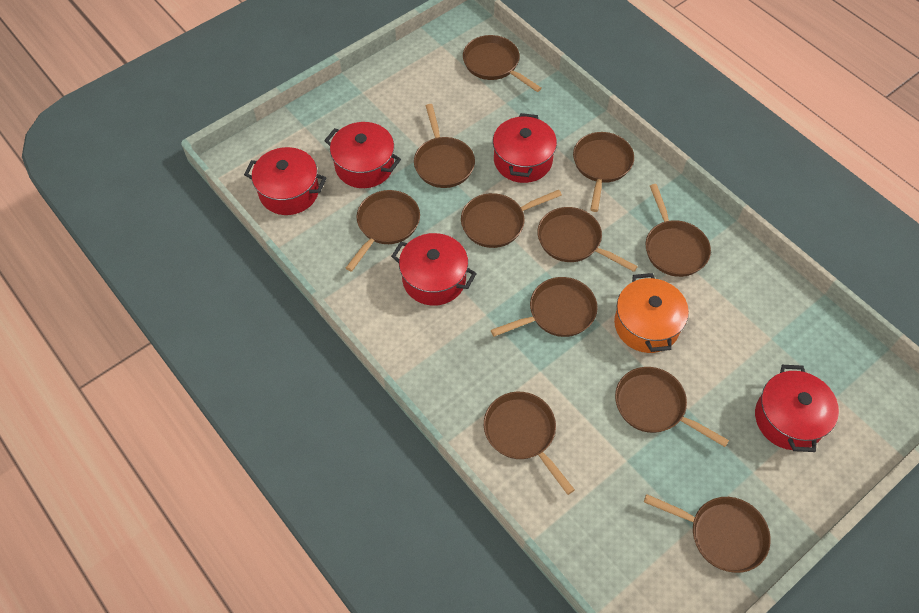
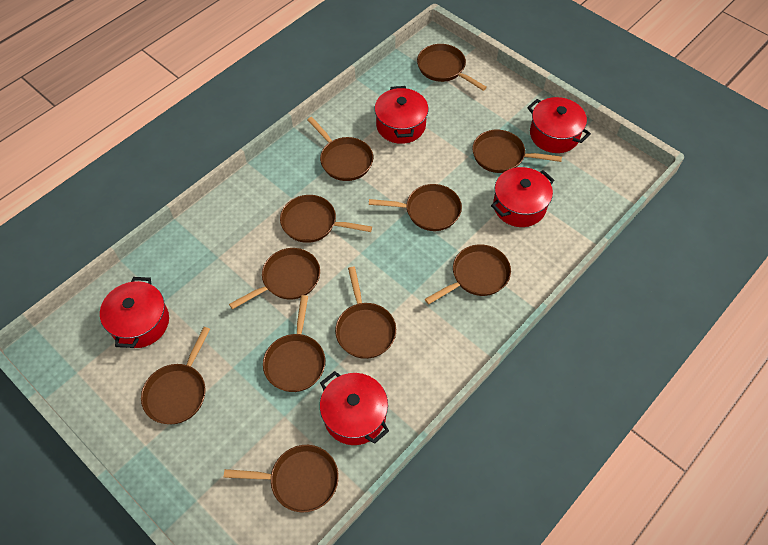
orange pot: 1 -> 0

